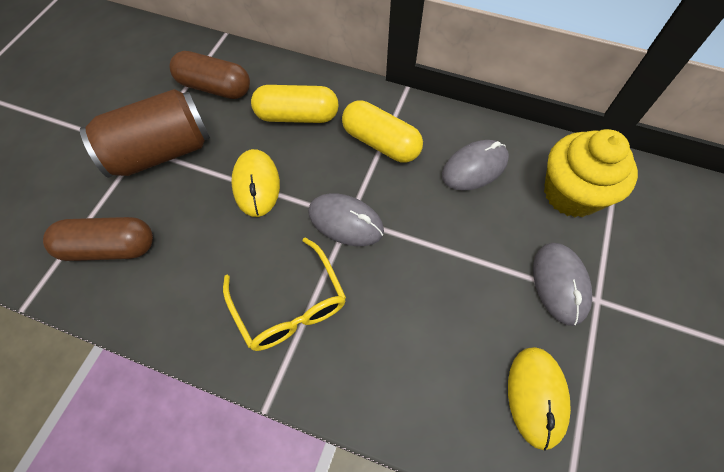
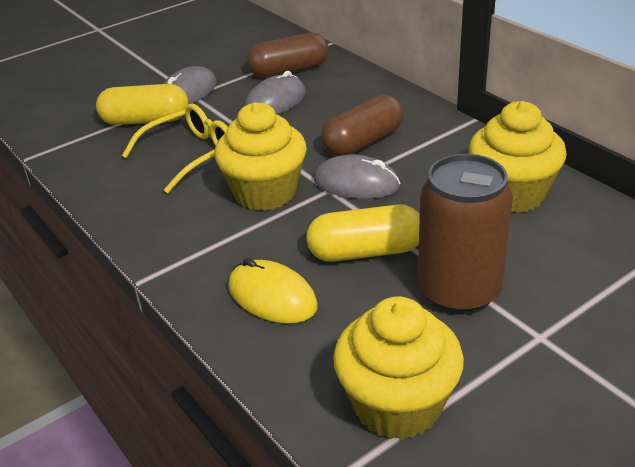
yellow cupcake: 1 -> 3
yellow mouse: 2 -> 1

